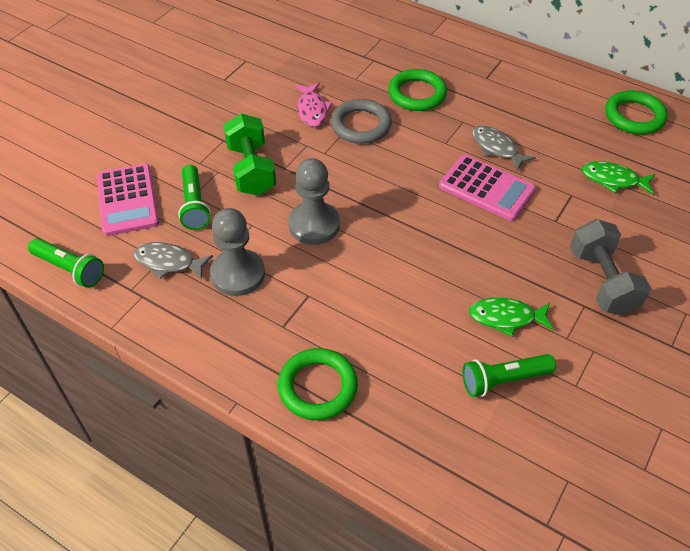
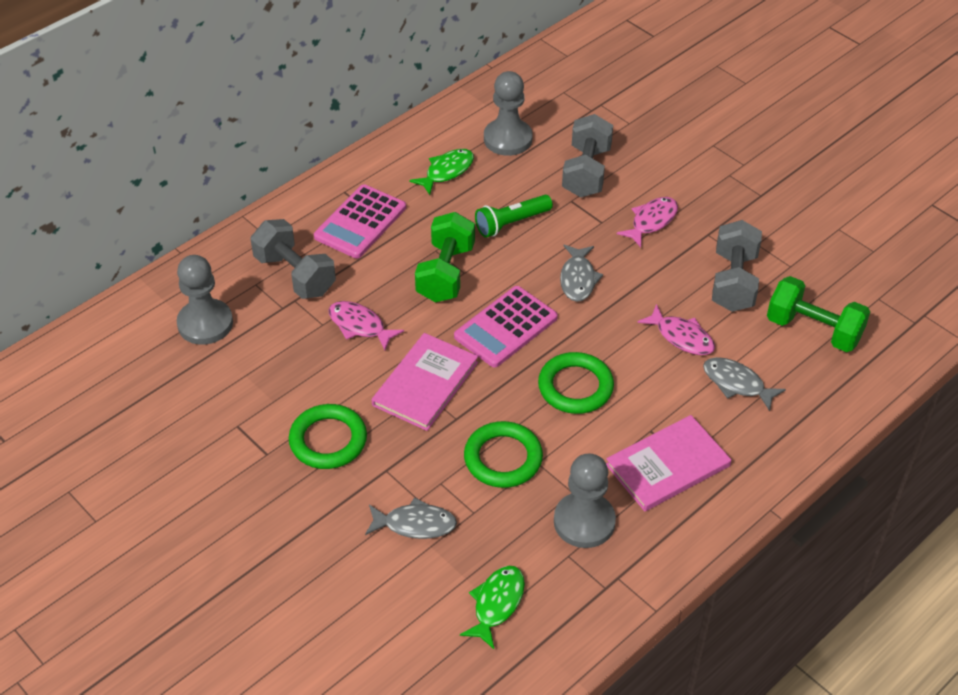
green dumbbell: 1 -> 2
green flashlight: 3 -> 1
grey dumbbell: 1 -> 3
grey fish: 2 -> 3
grey pawn: 2 -> 3
grey ring: 1 -> 0
pink book: 0 -> 2
pink fish: 1 -> 3

